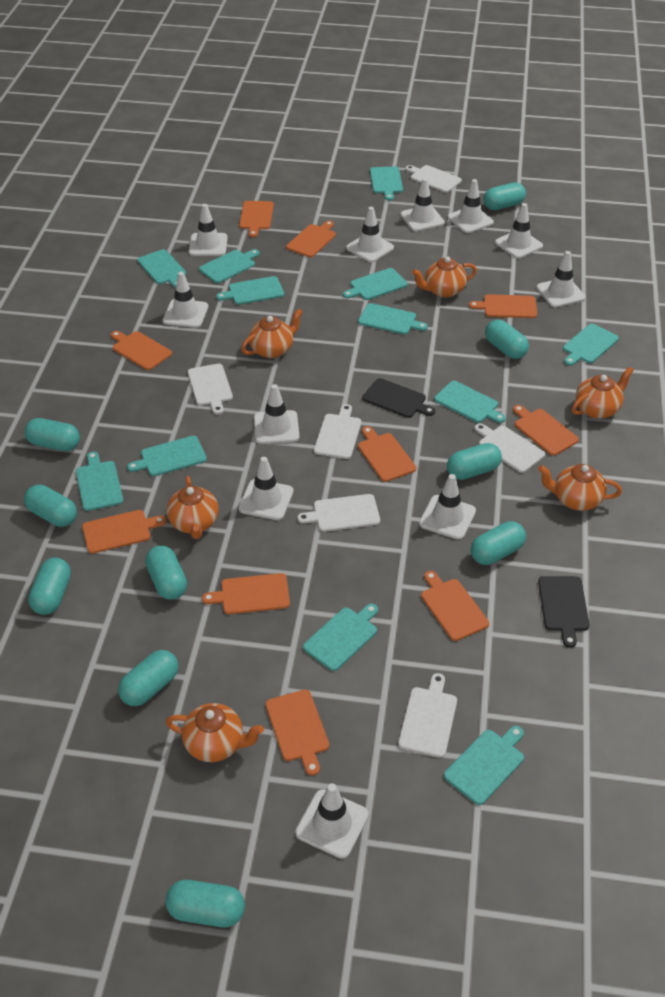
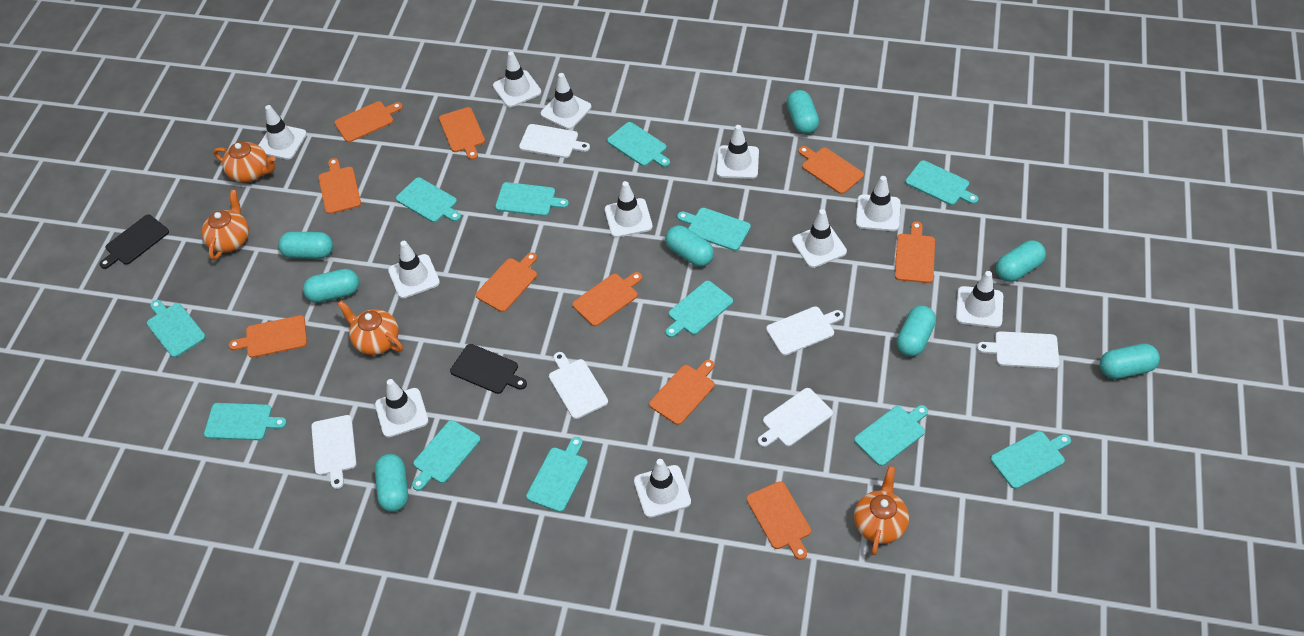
orange teapot: 6 -> 4
turquoise capsule: 10 -> 8

